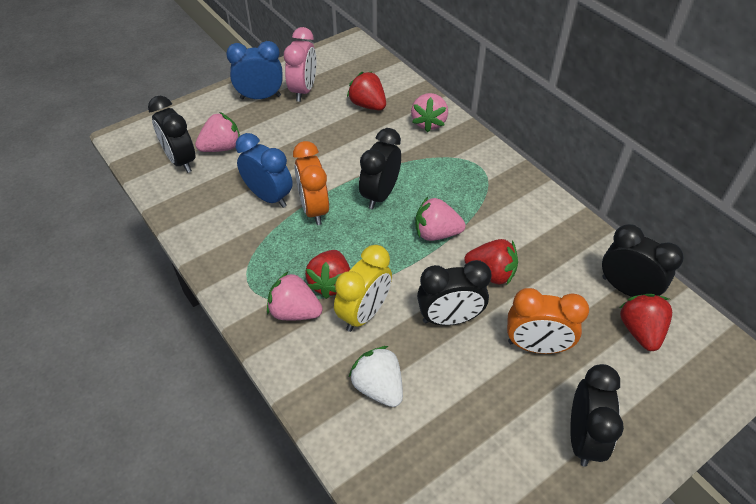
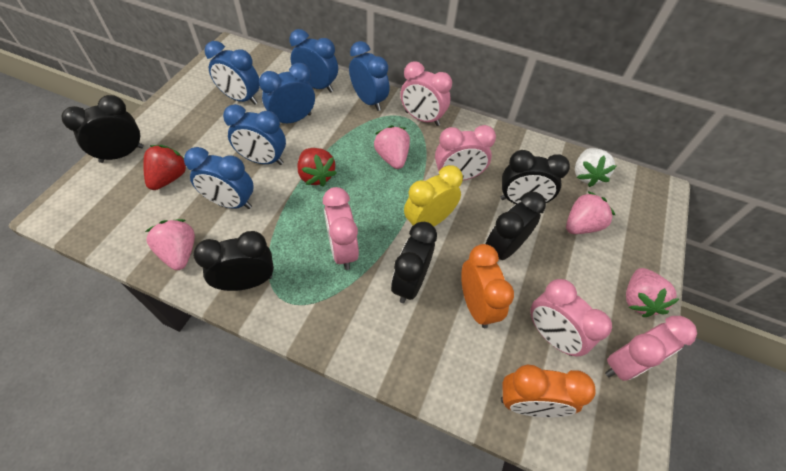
blue clock: 2 -> 6
pink clock: 1 -> 5
red strawberry: 4 -> 2

